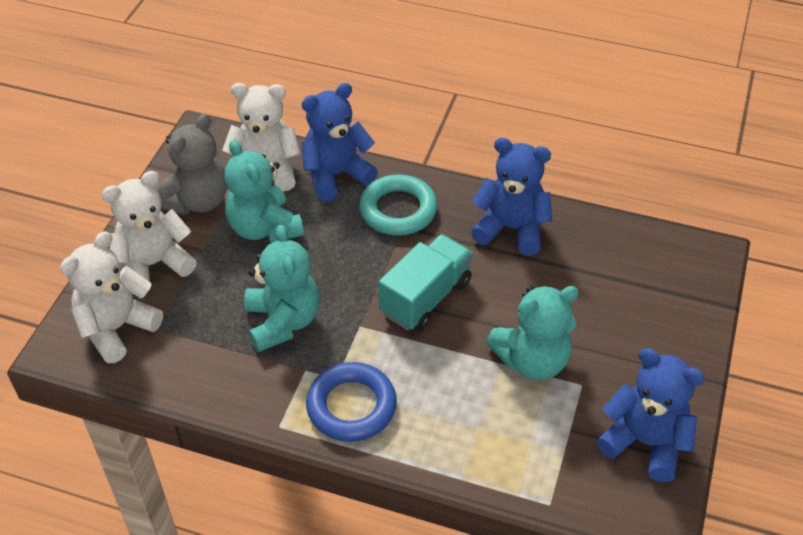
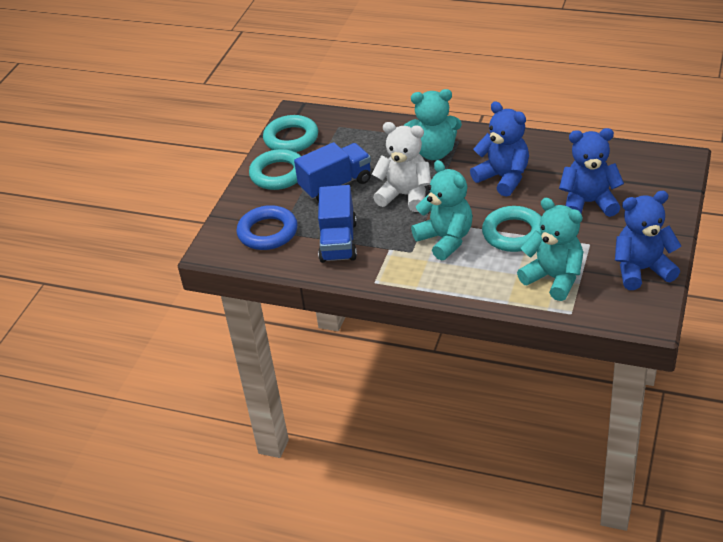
blue truck: 0 -> 2
grey teddy bear: 1 -> 0
turquoise ring: 1 -> 3
turquoise truck: 1 -> 0
white teddy bear: 3 -> 1

